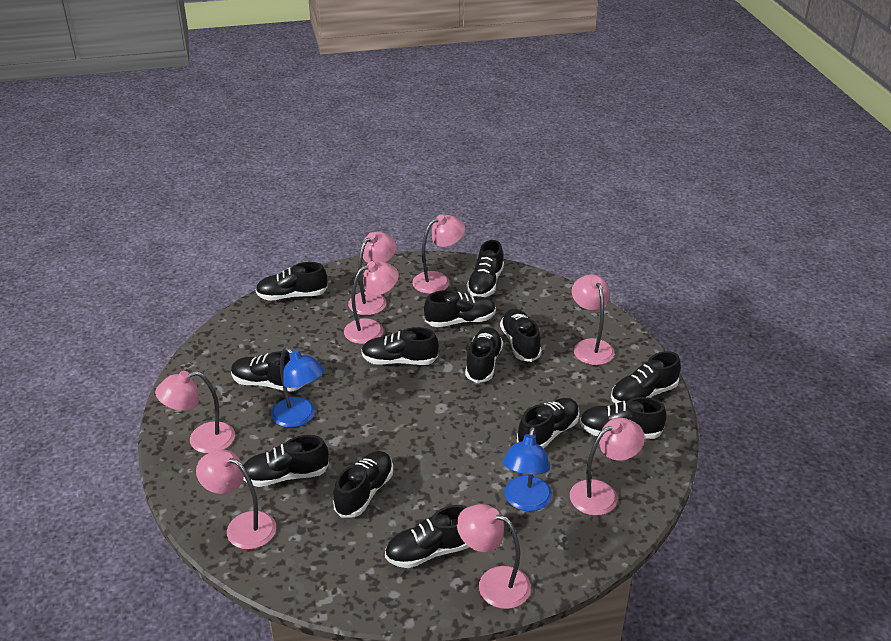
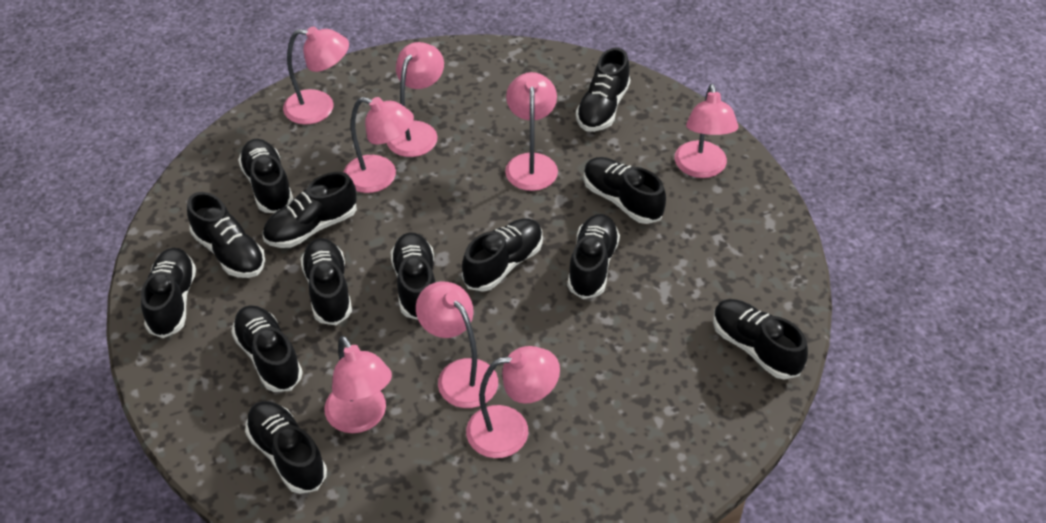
blue lamp: 2 -> 0

